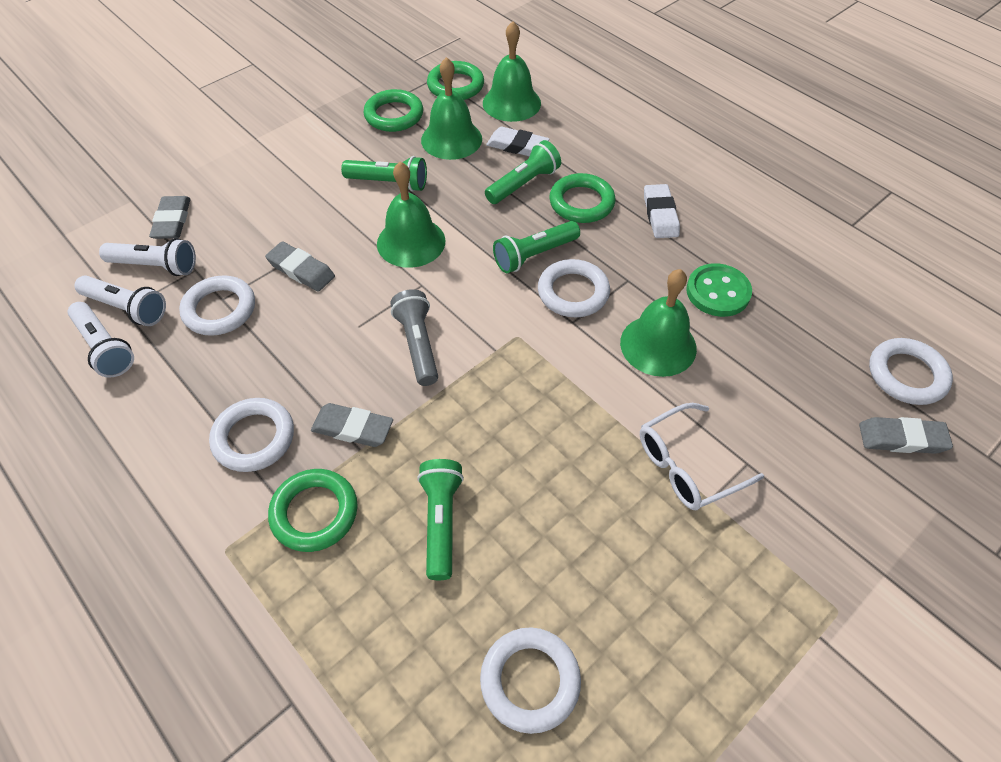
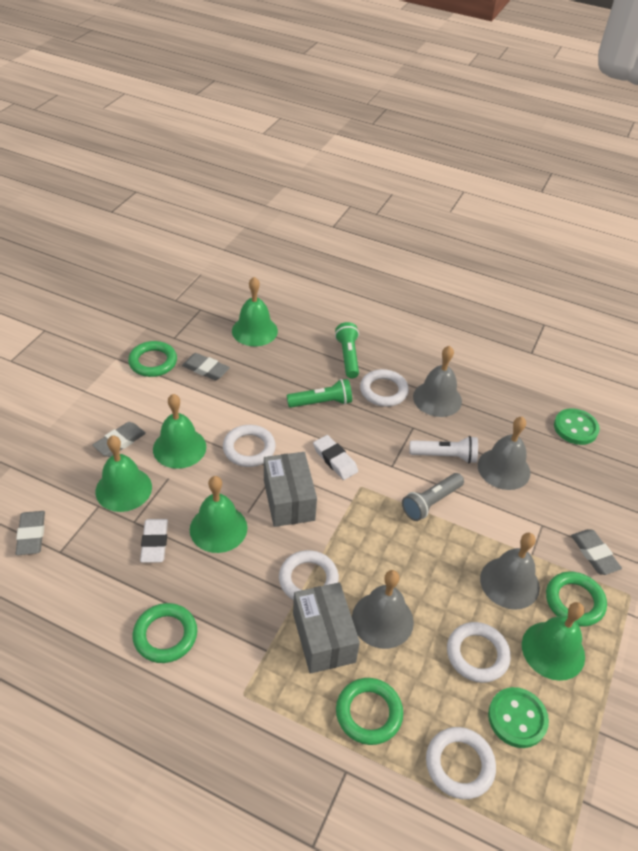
green bell: 4 -> 5
green button: 1 -> 2
green flashlight: 4 -> 2
grey bell: 0 -> 4
grey box: 0 -> 2
white flashlight: 3 -> 1
white glasses: 1 -> 0

